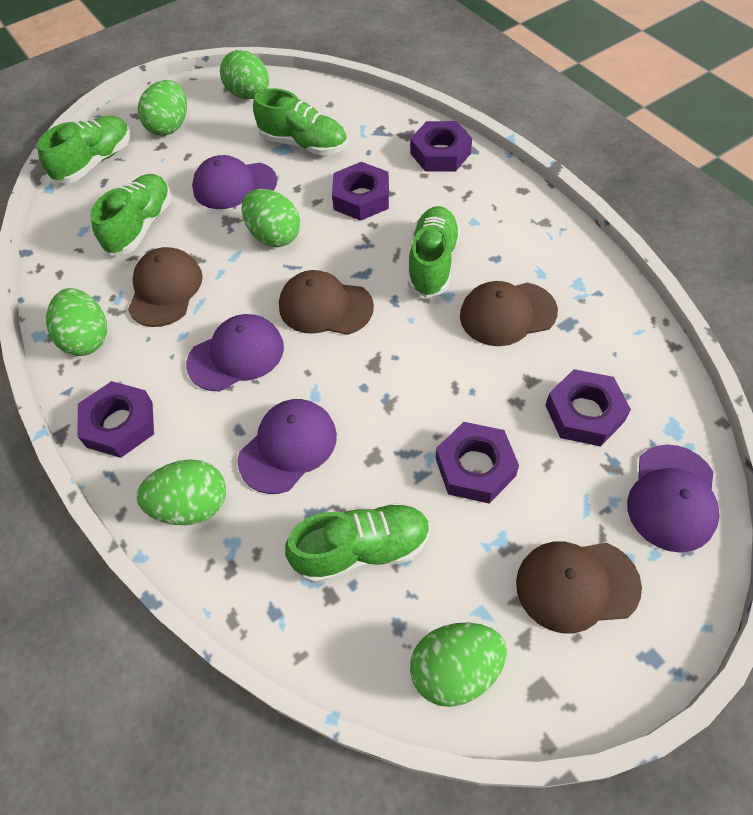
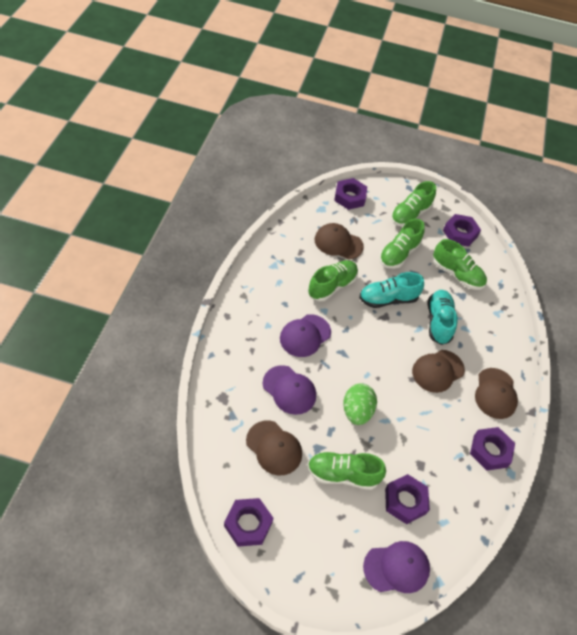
green egg: 6 -> 1
purple cap: 4 -> 3
turquoise shoe: 0 -> 2

